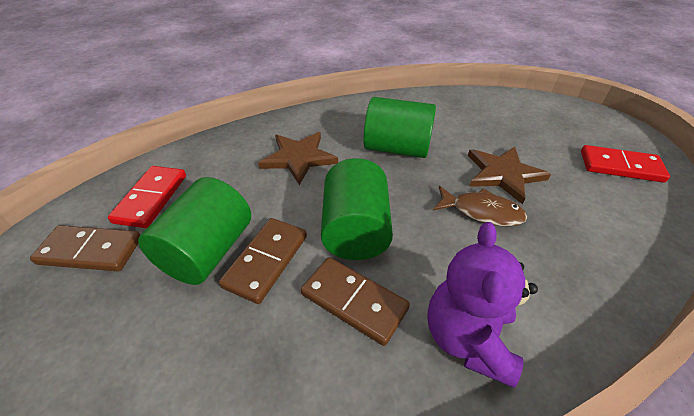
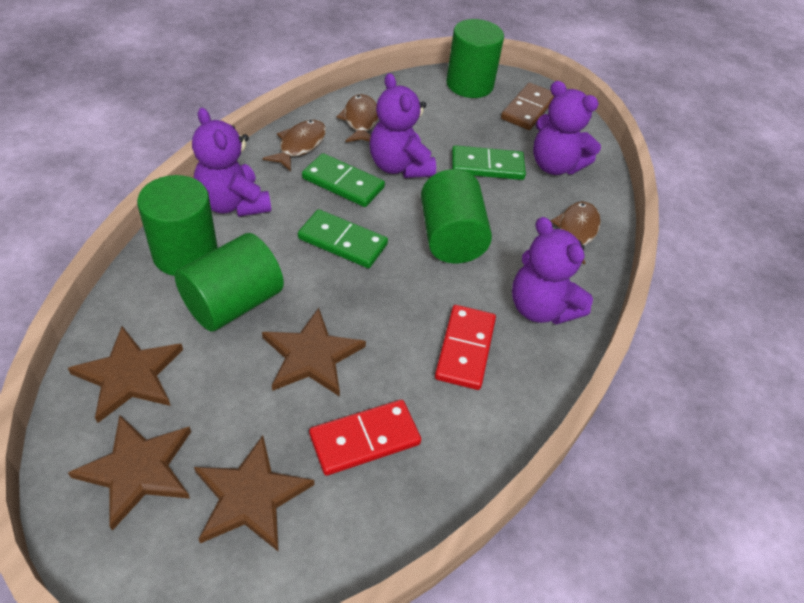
brown domino: 3 -> 1
brown fish: 1 -> 3
brown star: 2 -> 4
green cylinder: 3 -> 4
green domino: 0 -> 3
purple teddy bear: 1 -> 4

